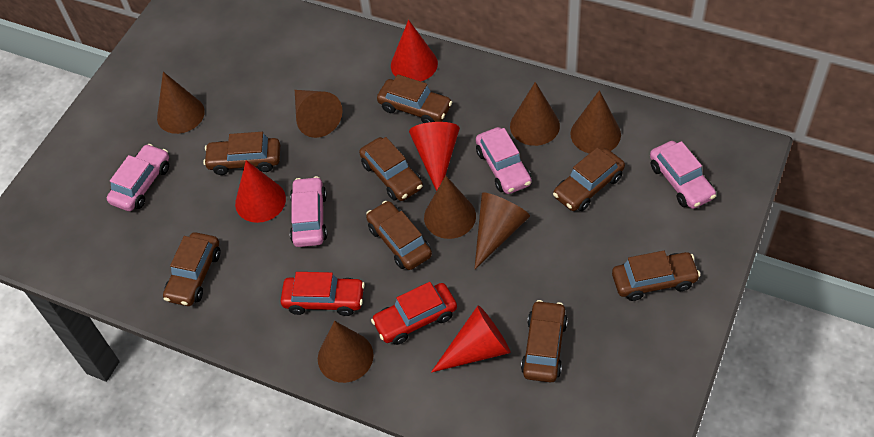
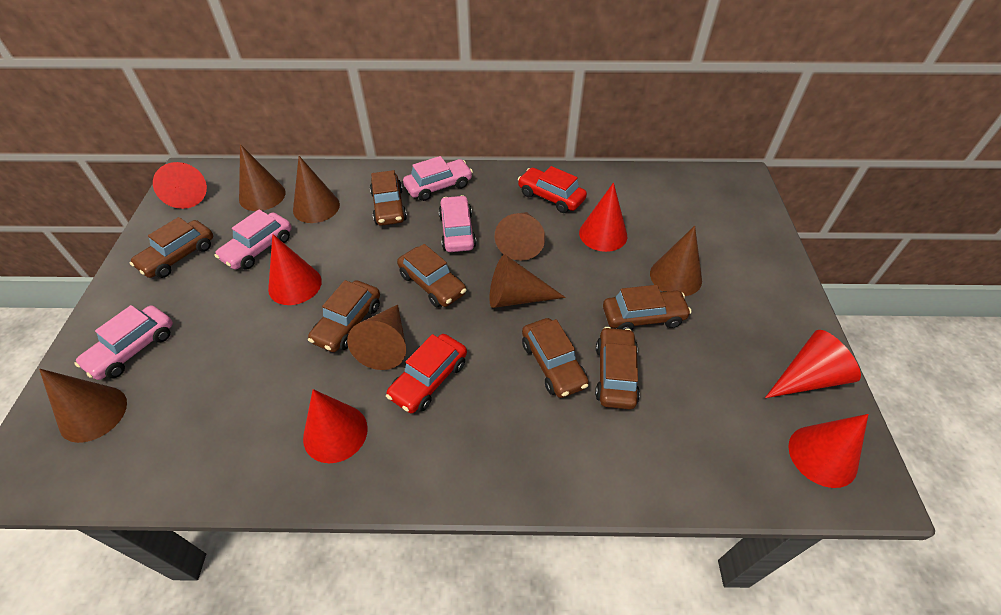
brown car: 8 -> 7
red cone: 4 -> 6

